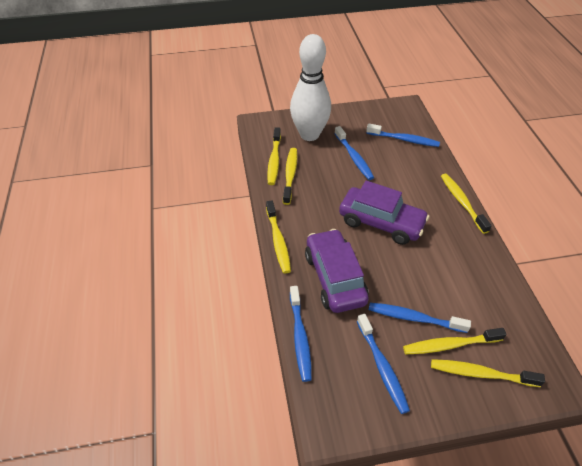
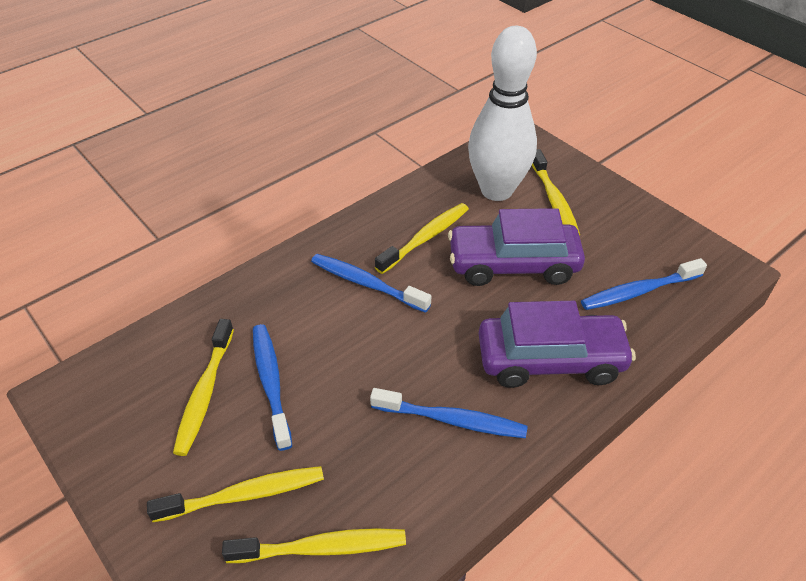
blue toothbrush: 5 -> 4
yellow toothbrush: 6 -> 5

